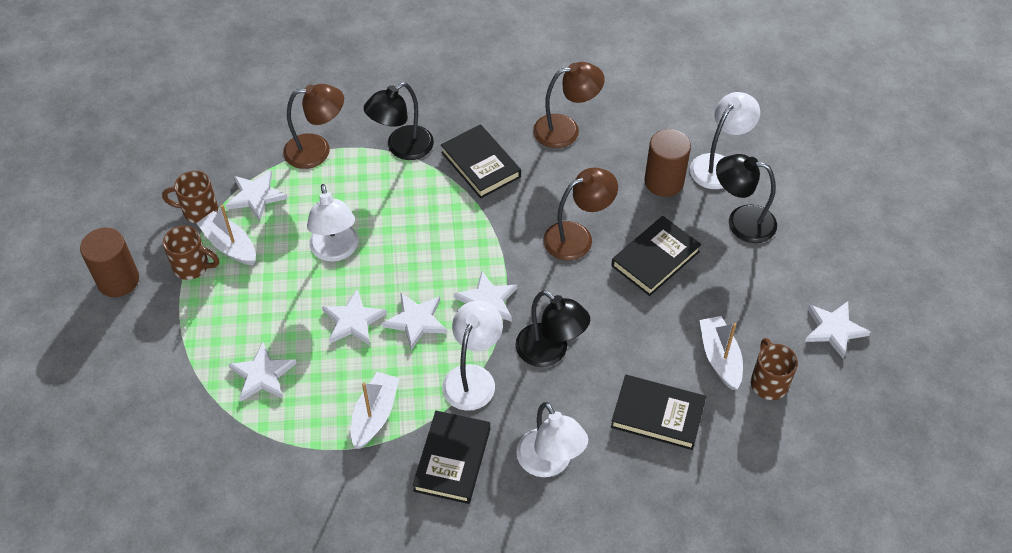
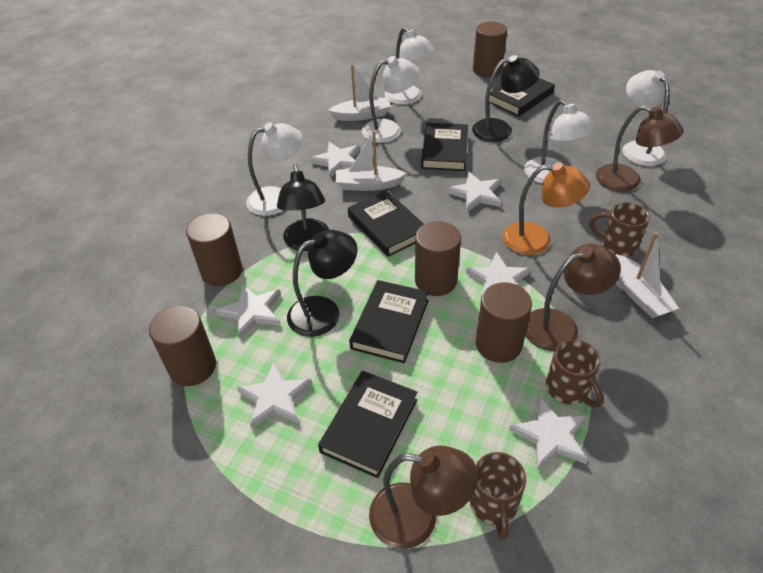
black book: 4 -> 5
brown cylinder: 2 -> 5
orange lamp: 0 -> 1
white lamp: 4 -> 5

